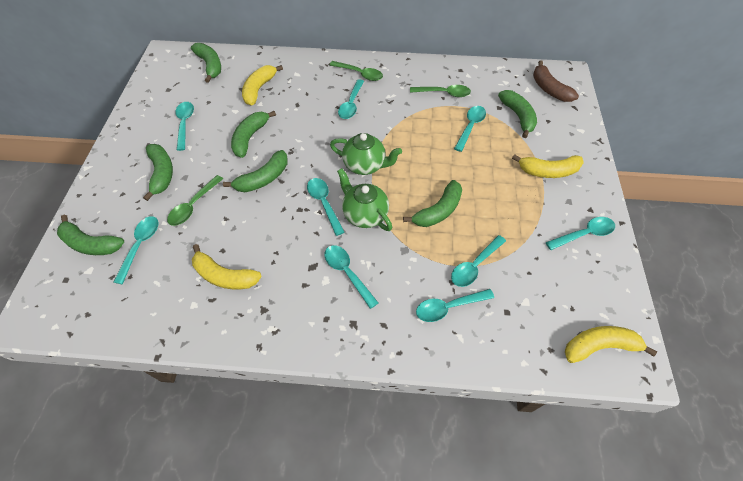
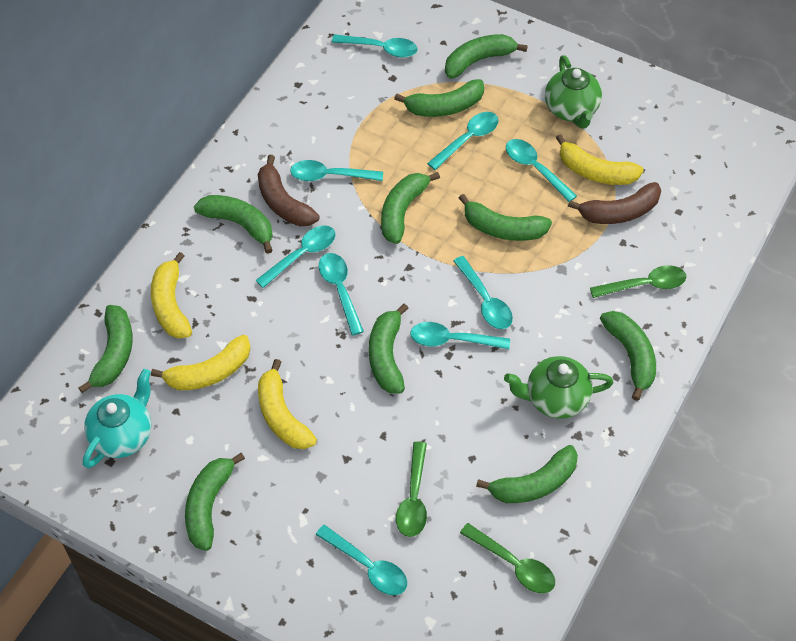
brown banana: 1 -> 2
green banana: 7 -> 10
turquoise teapot: 0 -> 1

